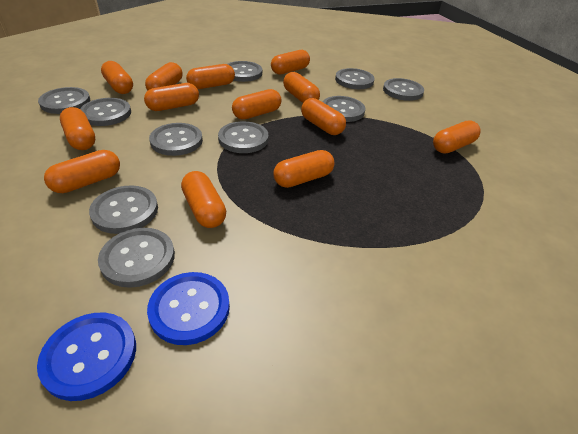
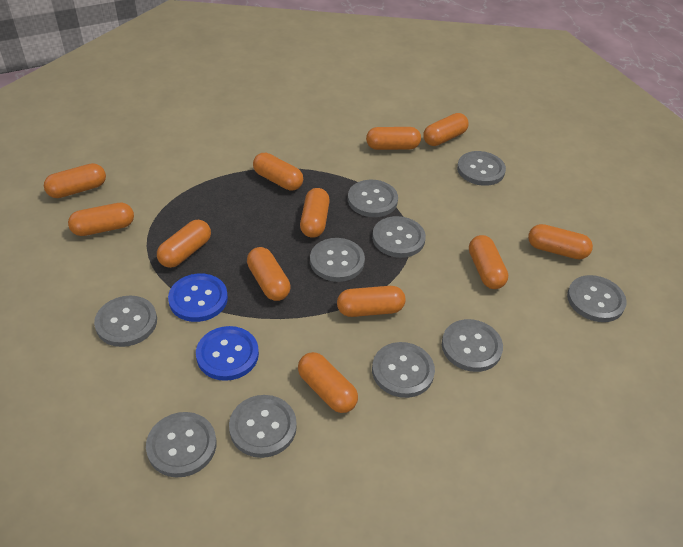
orange capsule: 13 -> 12

